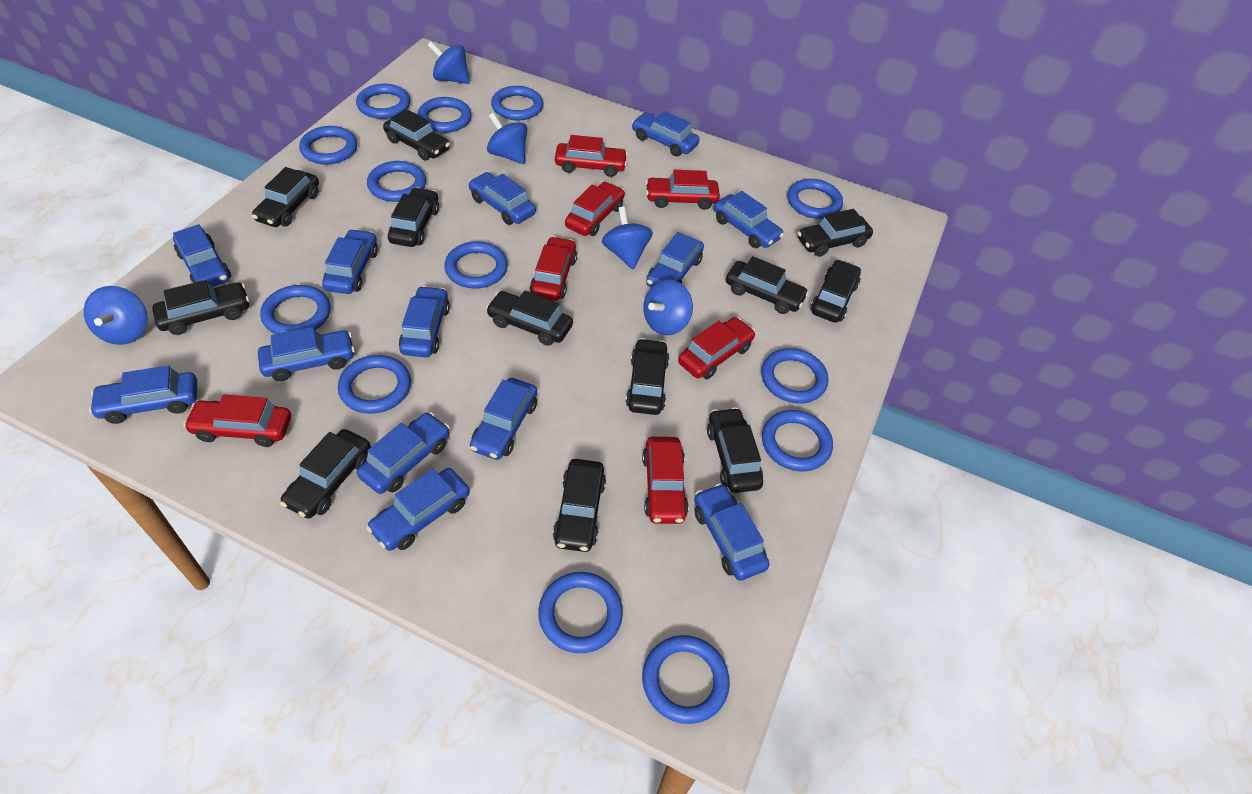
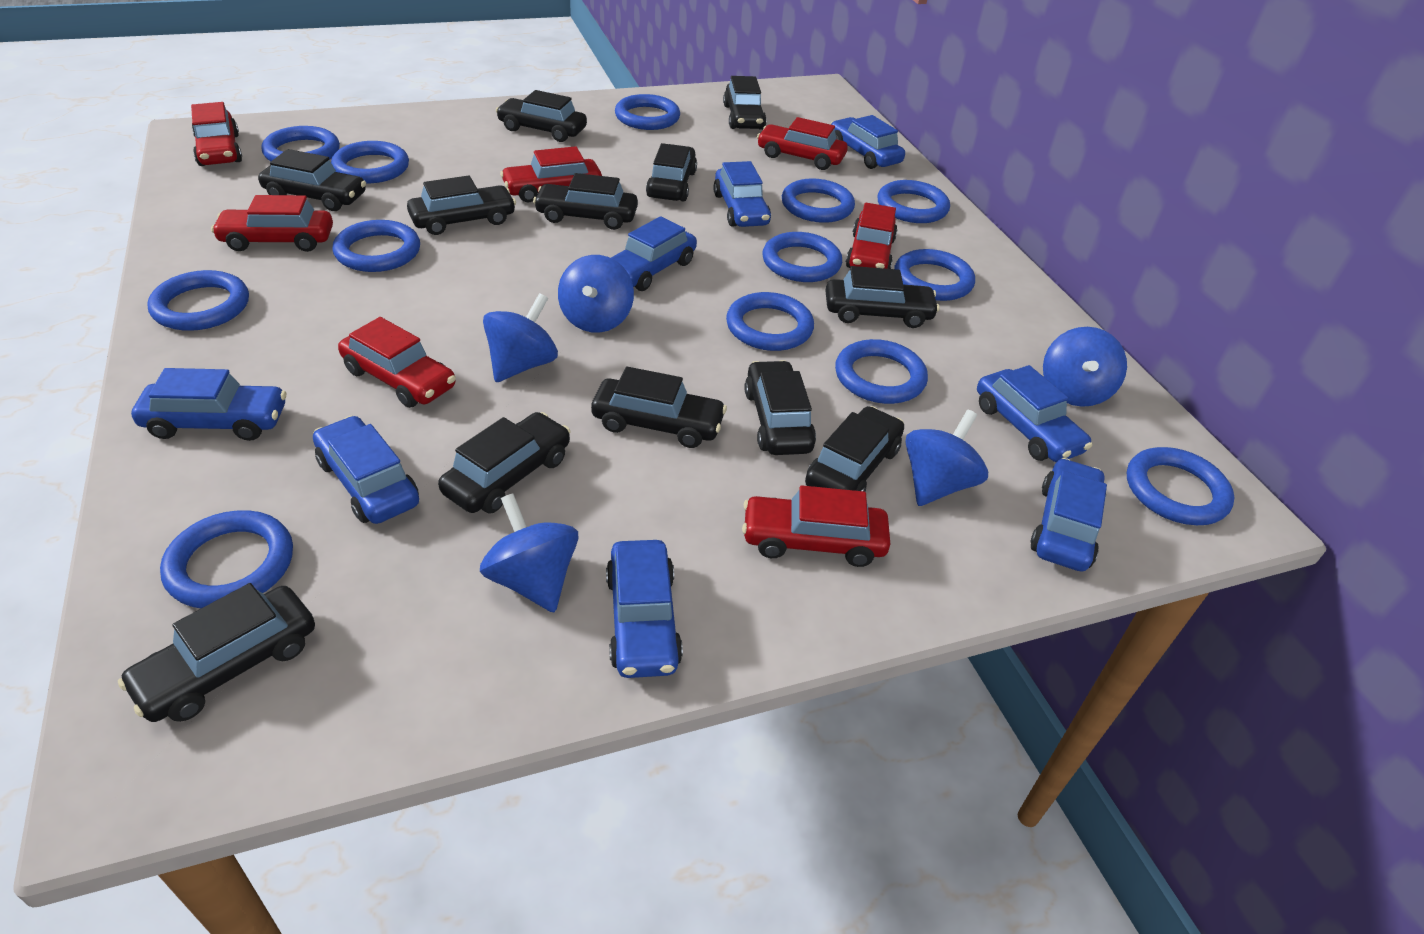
blue car: 13 -> 8

